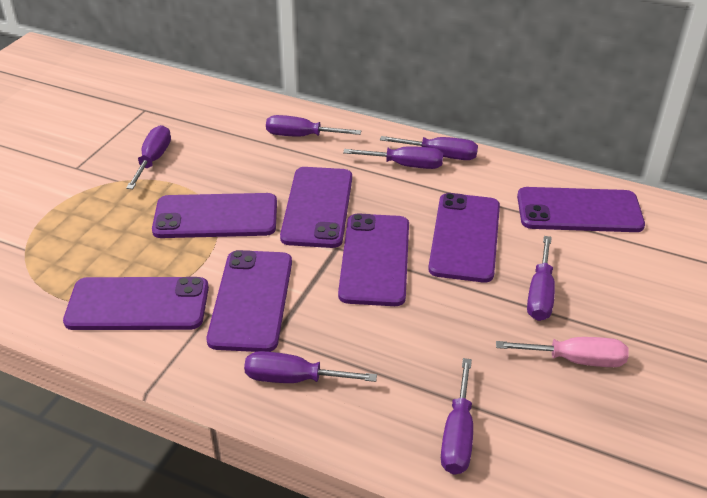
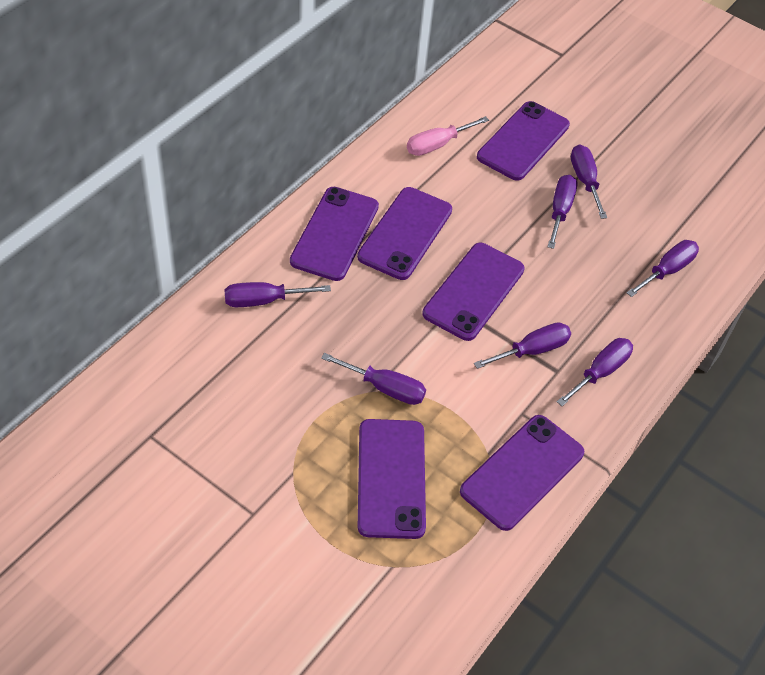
purple phone: 7 -> 6

